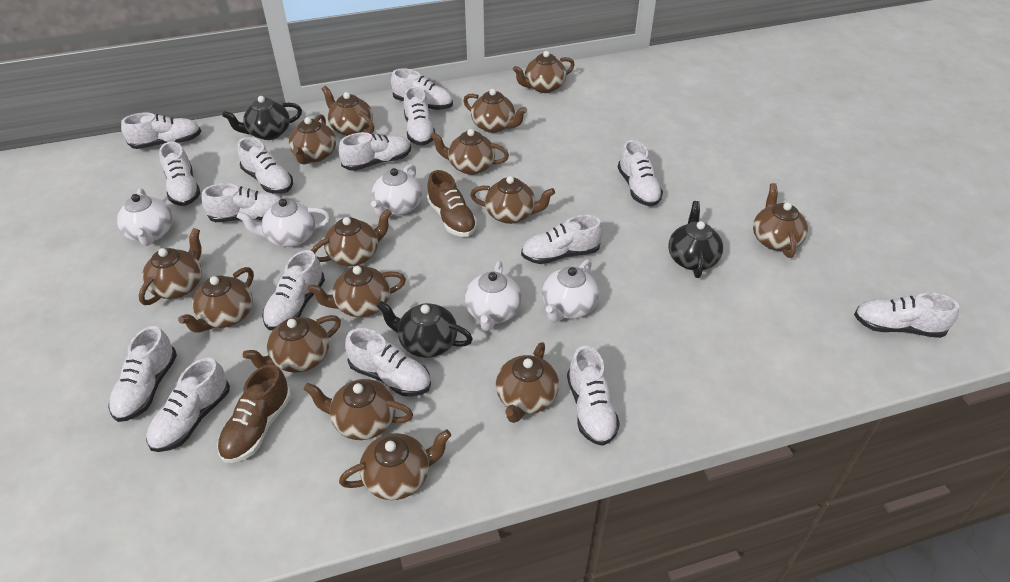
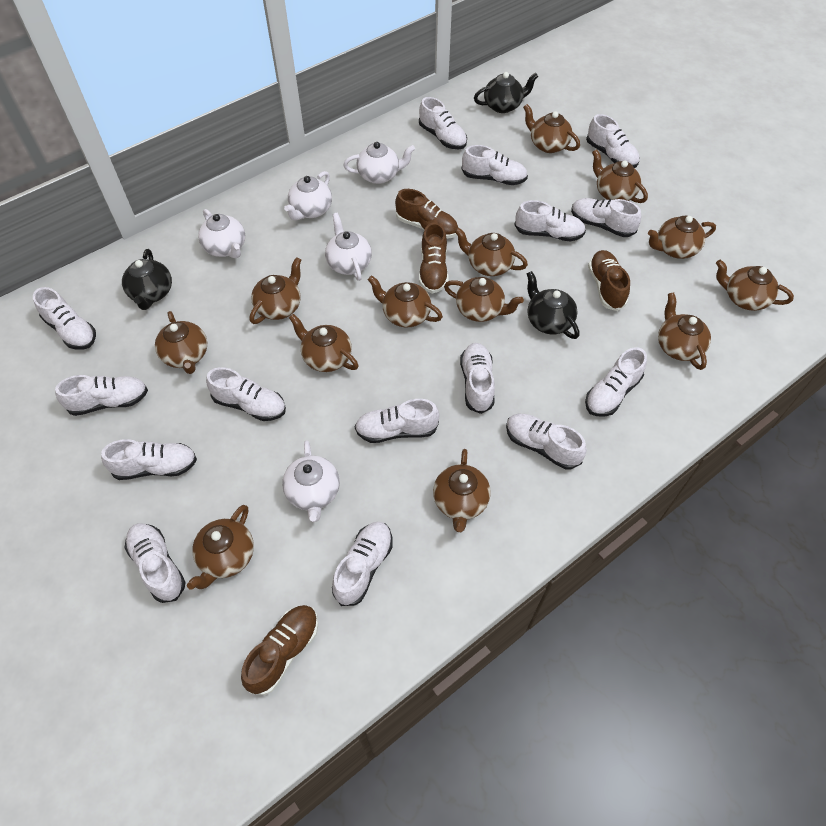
brown shoe: 2 -> 4
brown teapot: 15 -> 13

